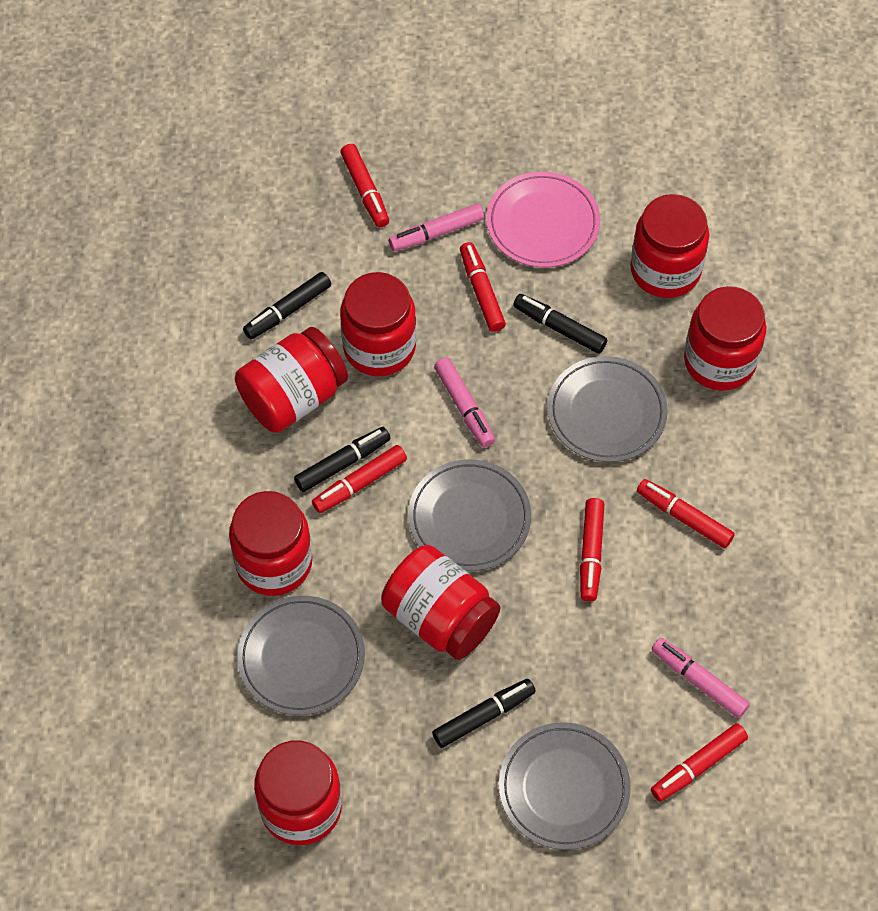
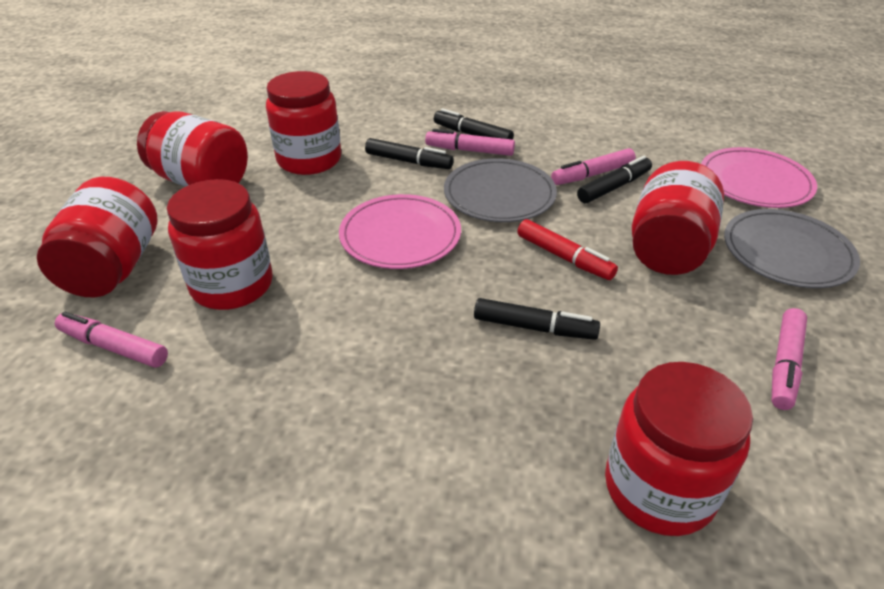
grey plate: 4 -> 2
pink marker: 3 -> 4
pink plate: 1 -> 2
red jar: 7 -> 6
red marker: 6 -> 1

